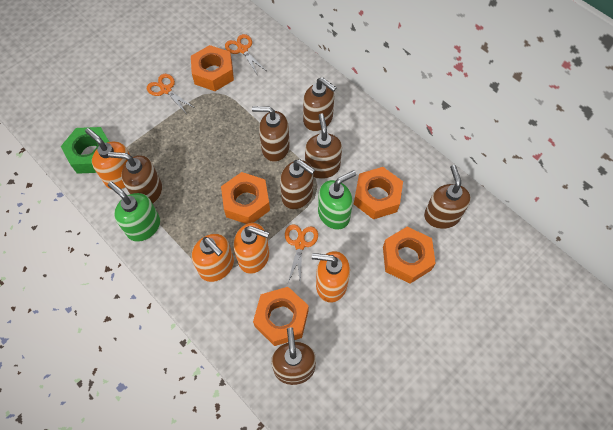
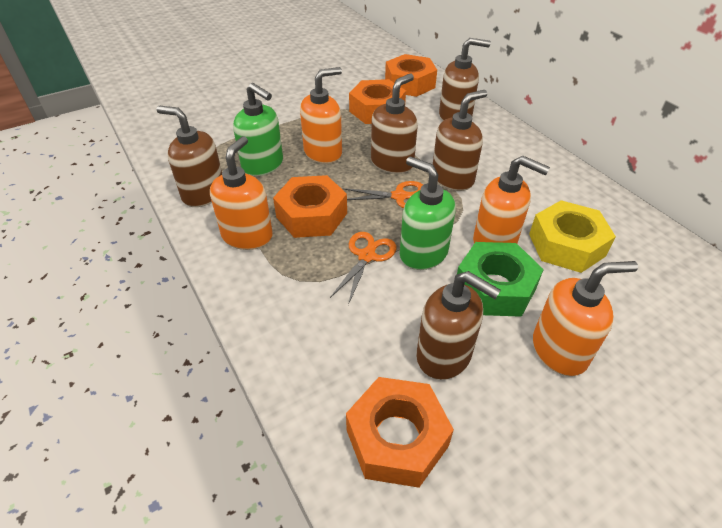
brown soap dispenser: 7 -> 5
orange nut: 5 -> 4
orange scissors: 3 -> 2
yellow nut: 0 -> 1

